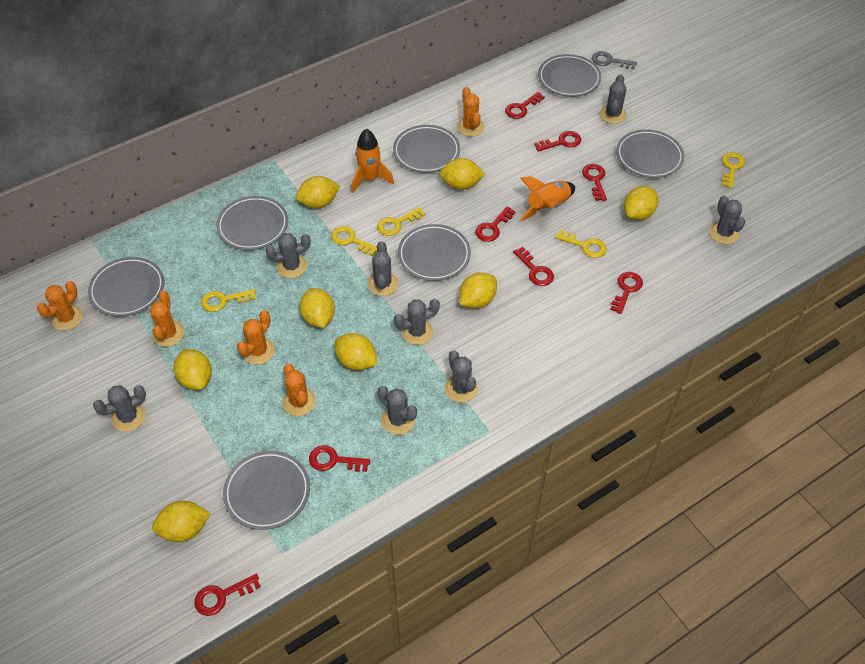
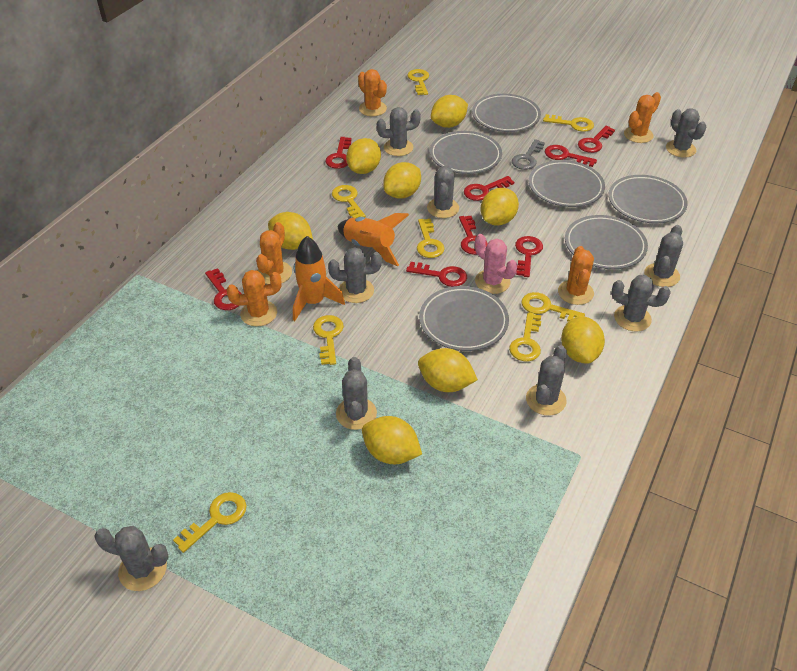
grey cactus: 8 -> 9
grey plate: 7 -> 6
pink cactus: 0 -> 1
yellow key: 5 -> 8

